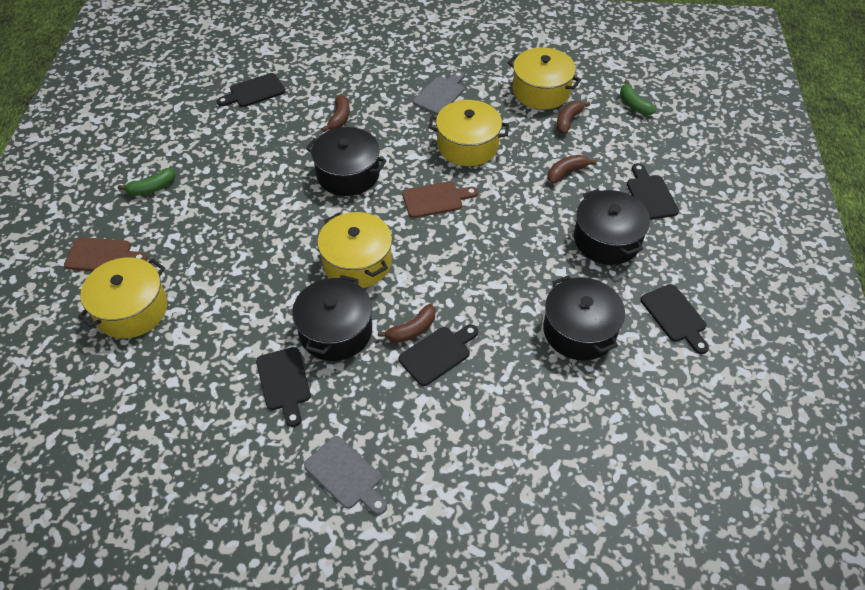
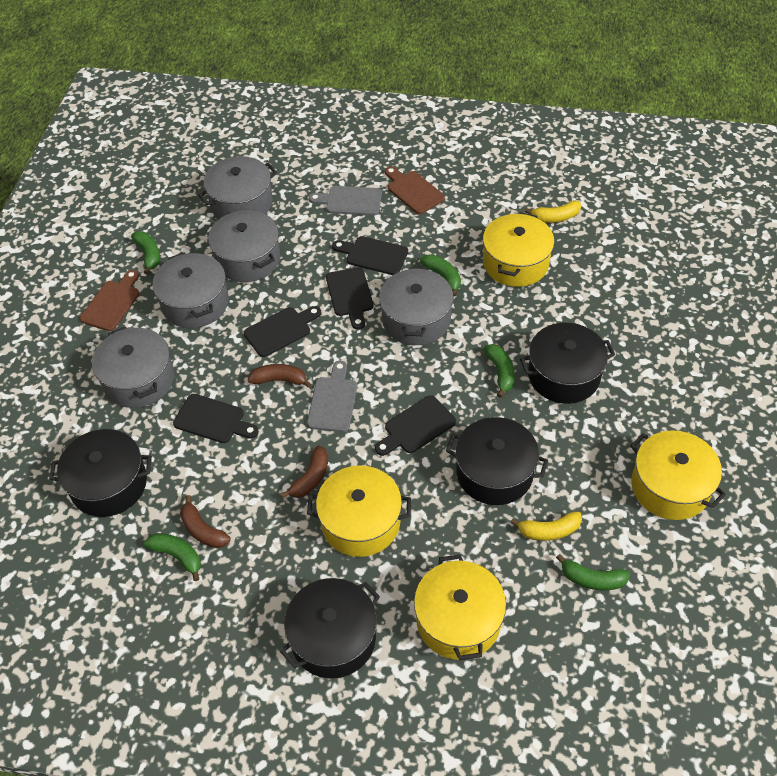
brown banana: 4 -> 3
green banana: 2 -> 5
grey pot: 0 -> 5
yellow banana: 0 -> 2

